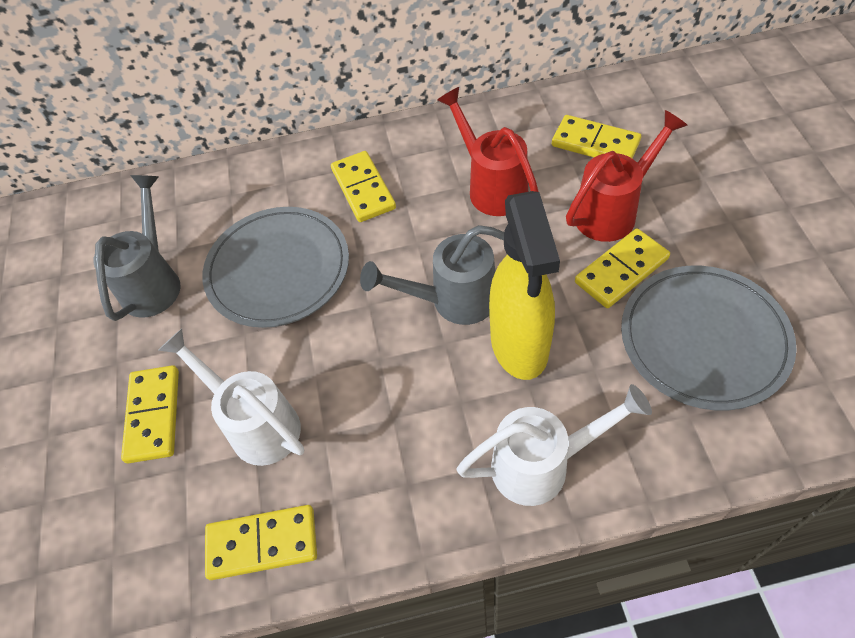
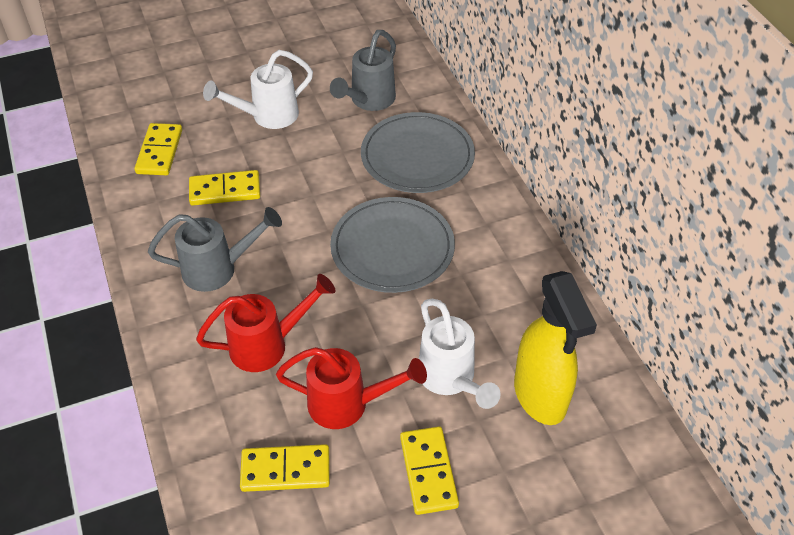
yellow domino: 5 -> 4

